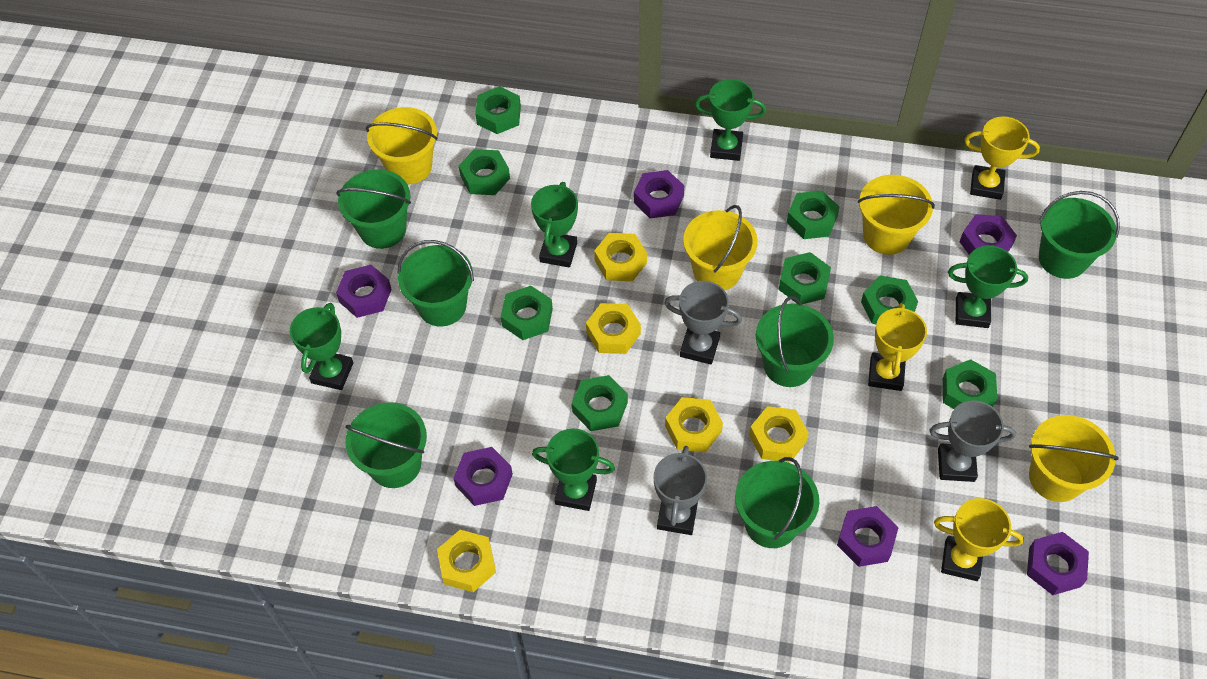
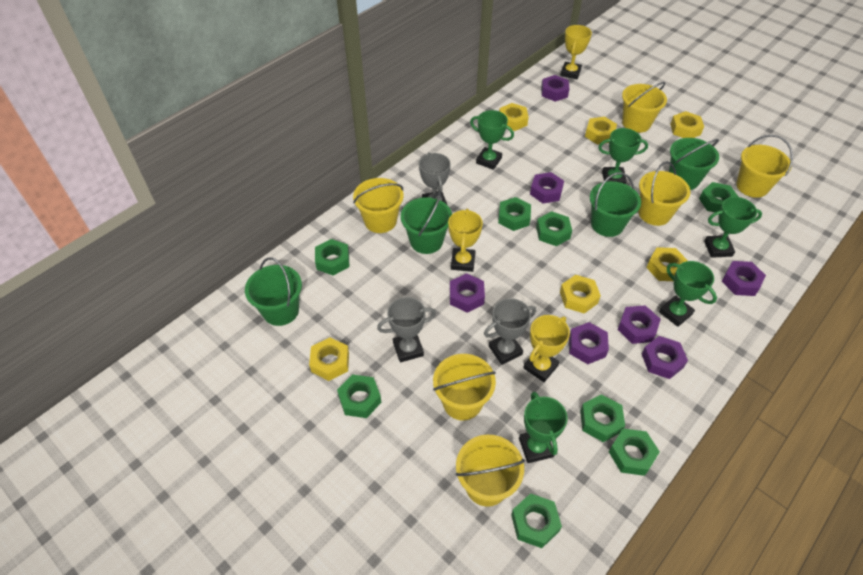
green bucket: 6 -> 4
purple nut: 6 -> 7
yellow bucket: 4 -> 6
yellow nut: 5 -> 6

